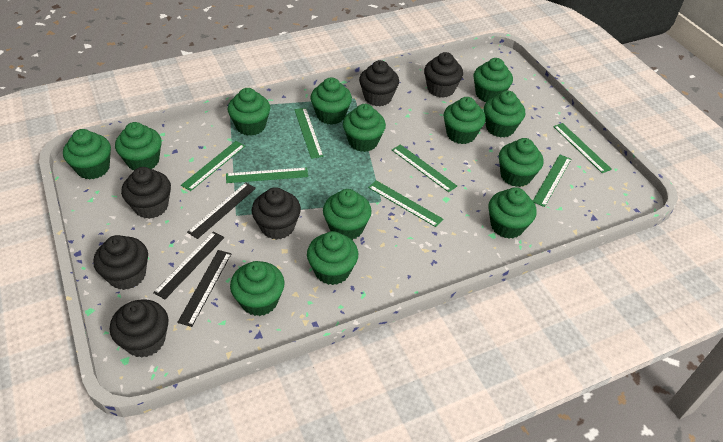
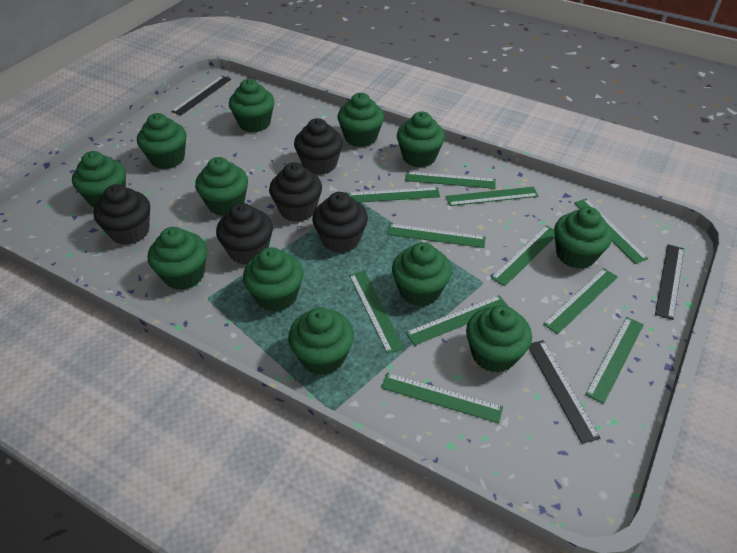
black cupcake: 6 -> 5
green cupcake: 13 -> 12
green ruler: 7 -> 11

